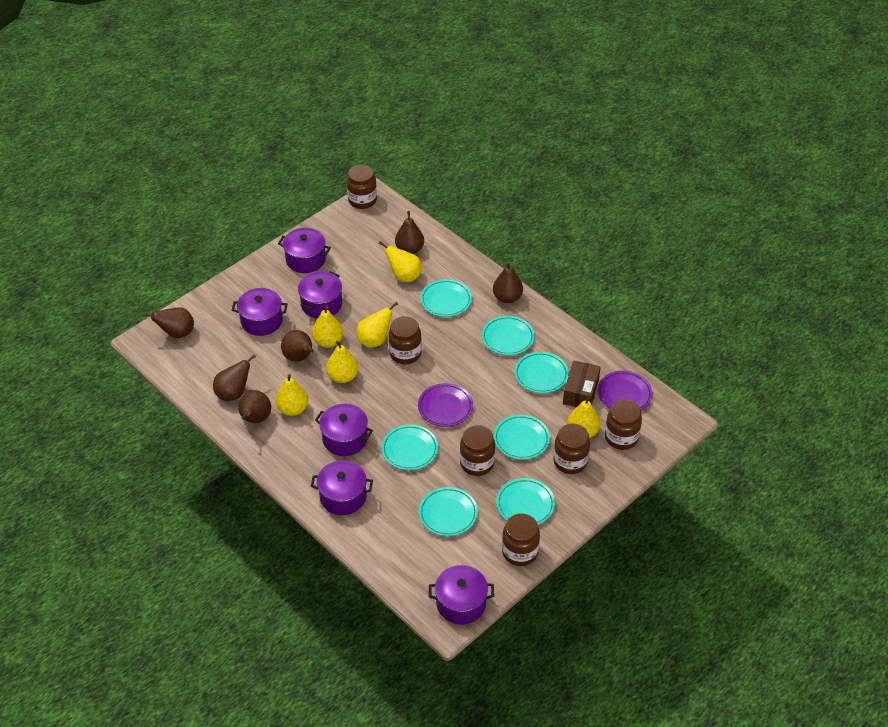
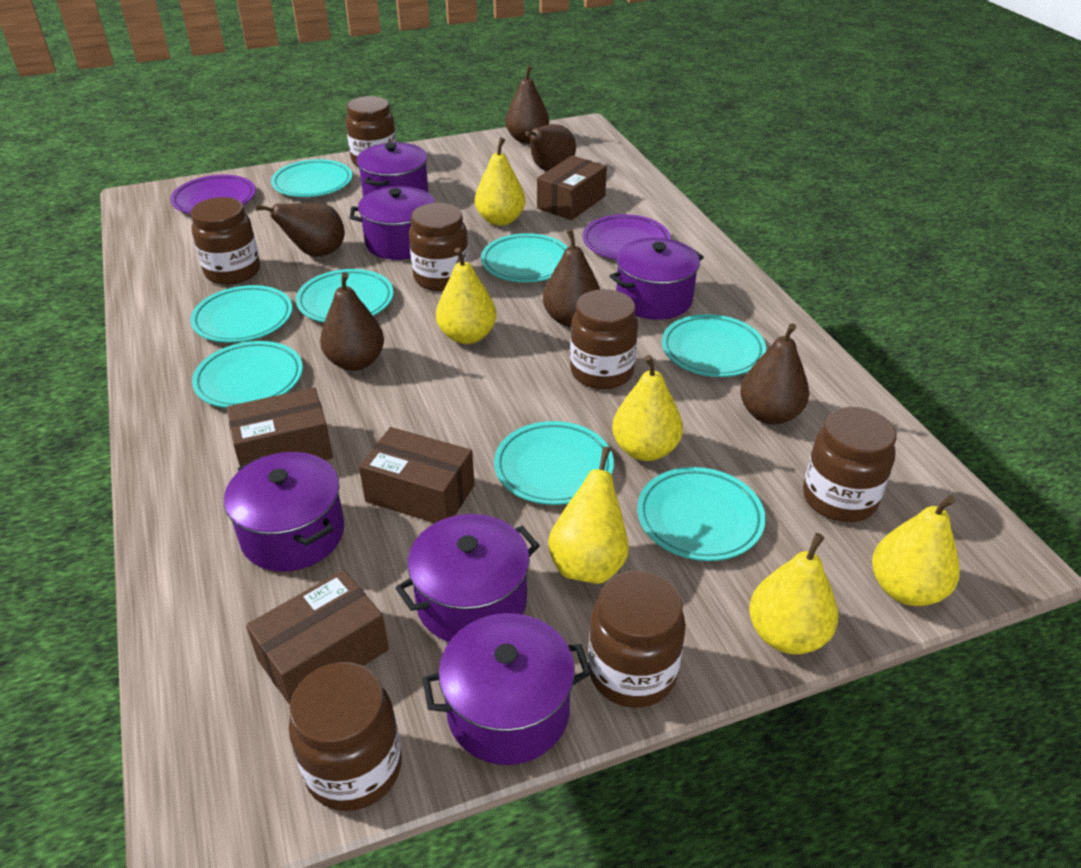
brown box: 1 -> 4
brown jar: 6 -> 7
turquoise plate: 7 -> 8

